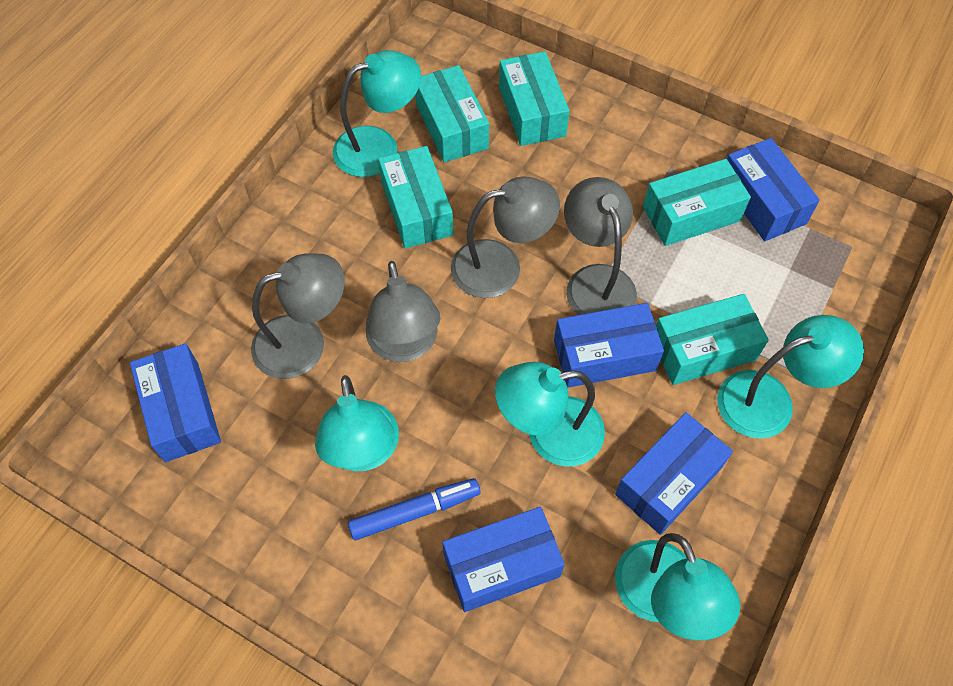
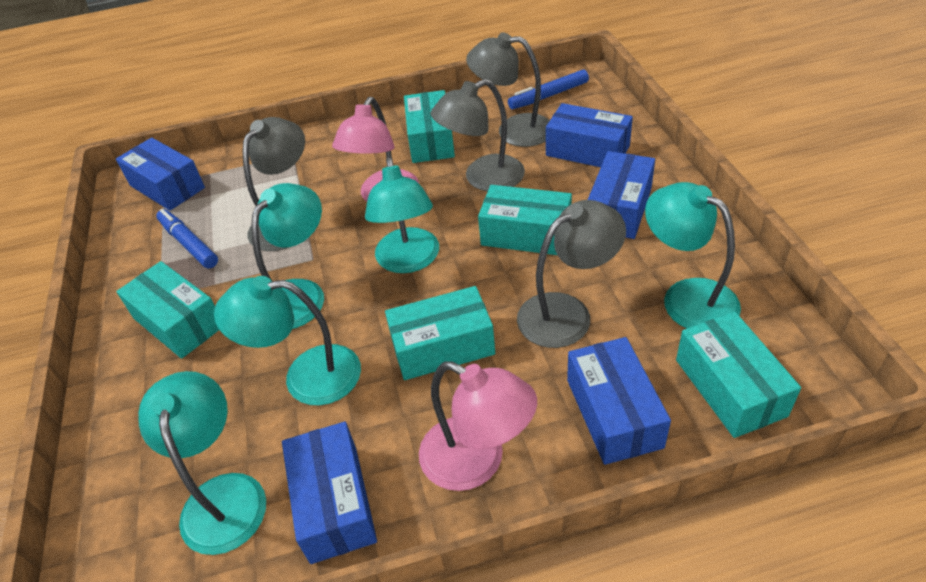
blue marker: 1 -> 2
pink lamp: 0 -> 2

